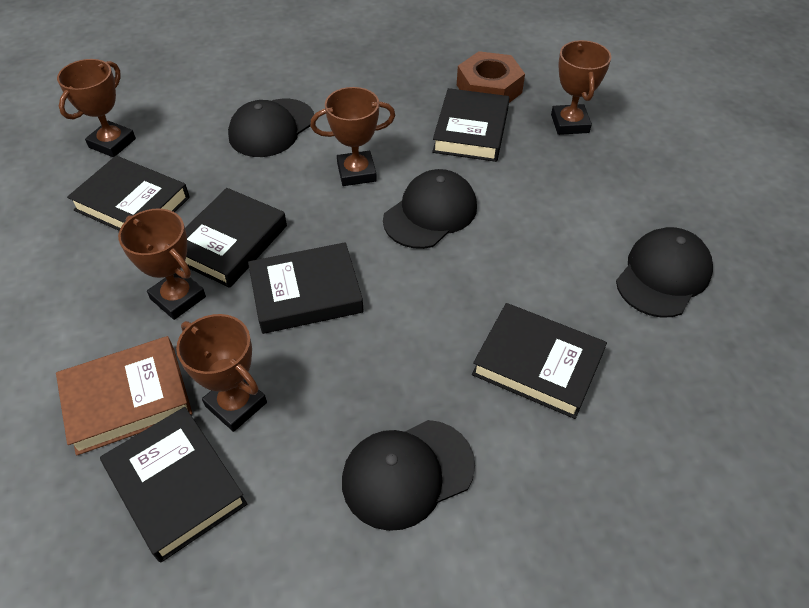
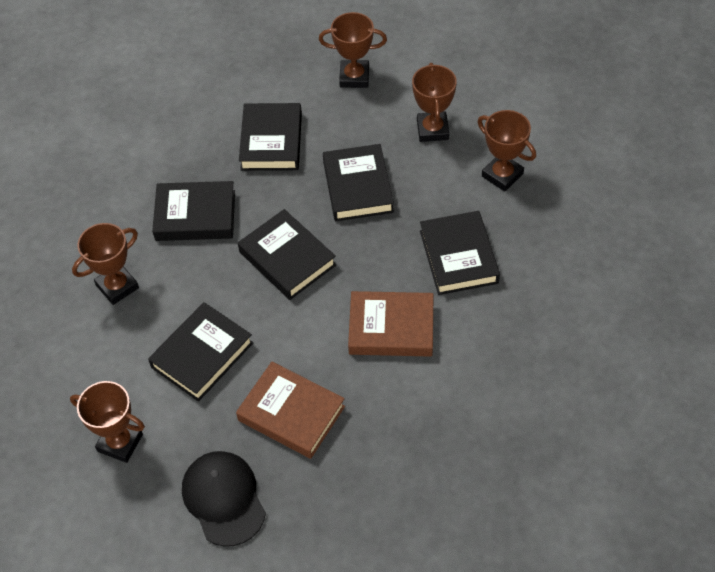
black cap: 4 -> 1
brown book: 1 -> 2
brown nut: 1 -> 0

